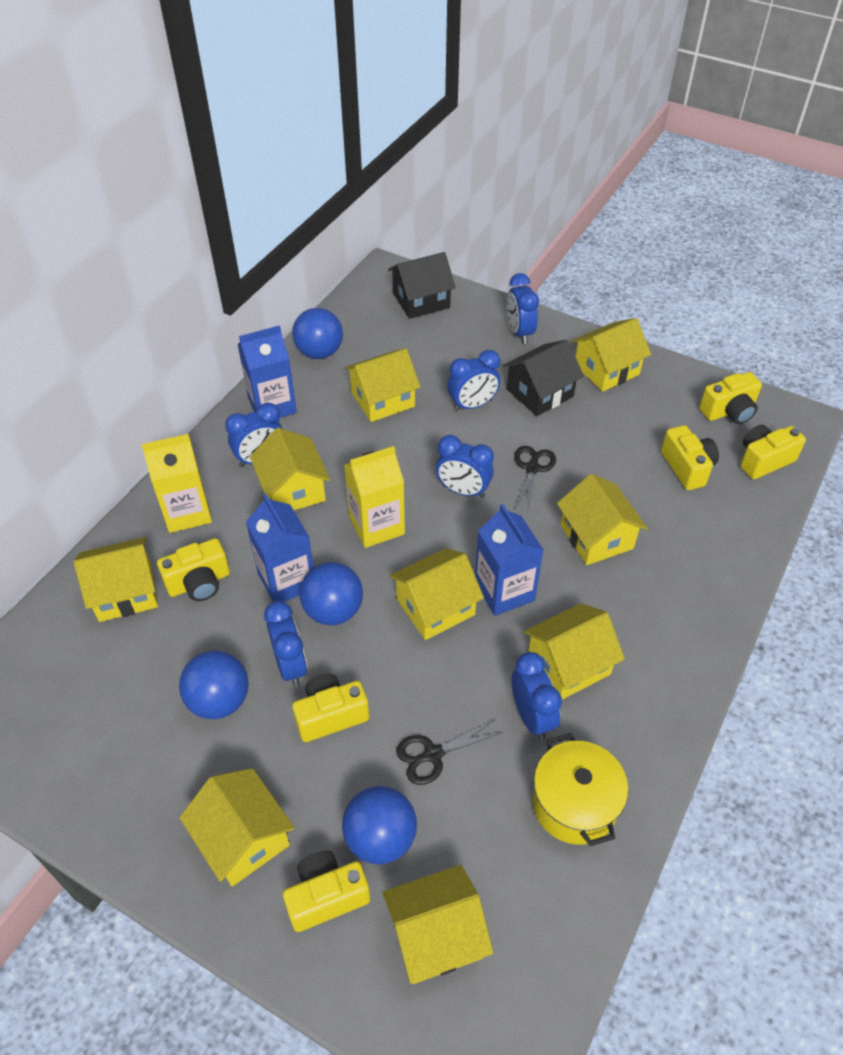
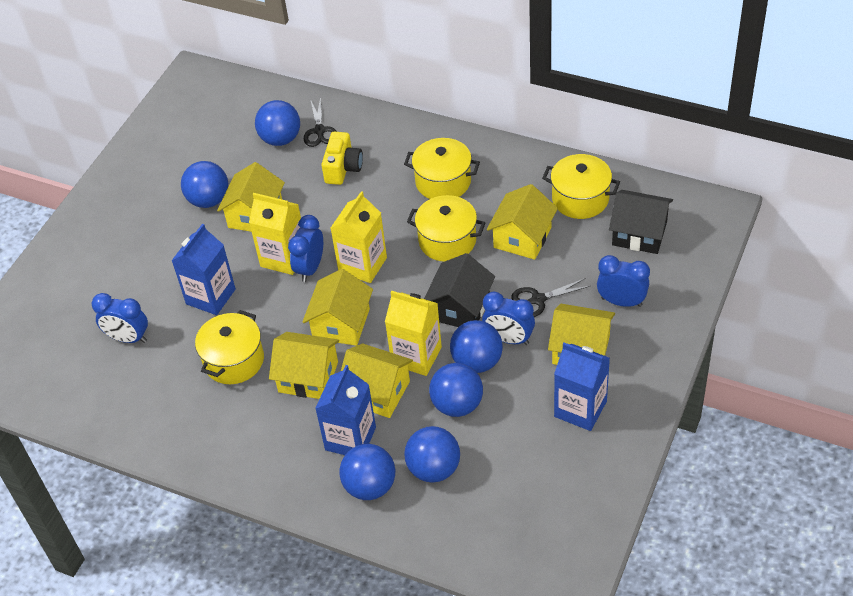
blue ball: 4 -> 6
blue clock: 6 -> 4
yellow camera: 6 -> 1
yellow carton: 2 -> 3
yellow house: 9 -> 6
yellow pot: 1 -> 4

